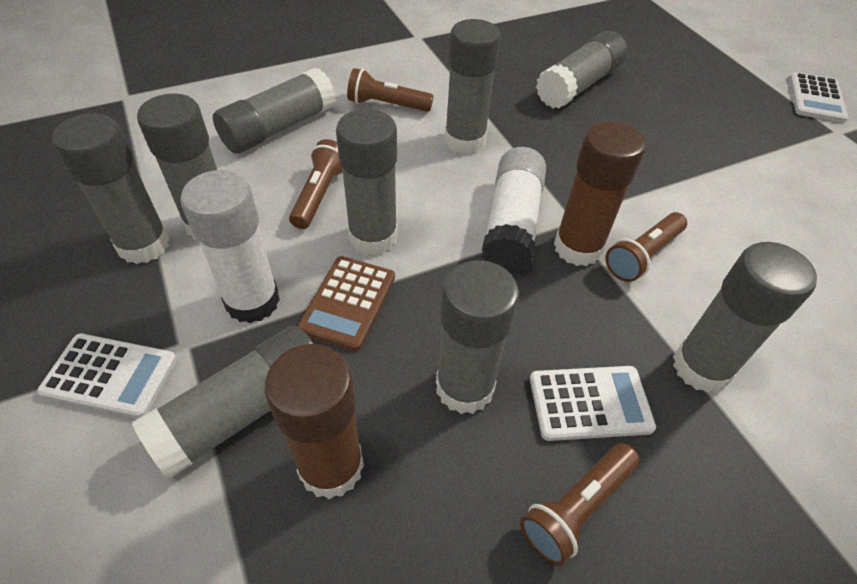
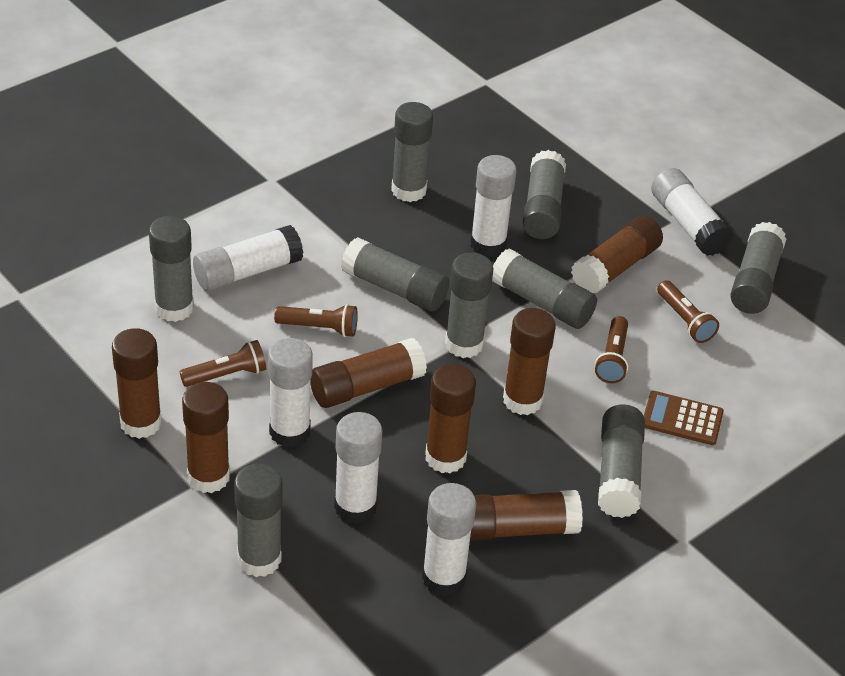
brown glue stick: 2 -> 7
white calculator: 3 -> 0
white glue stick: 2 -> 6

